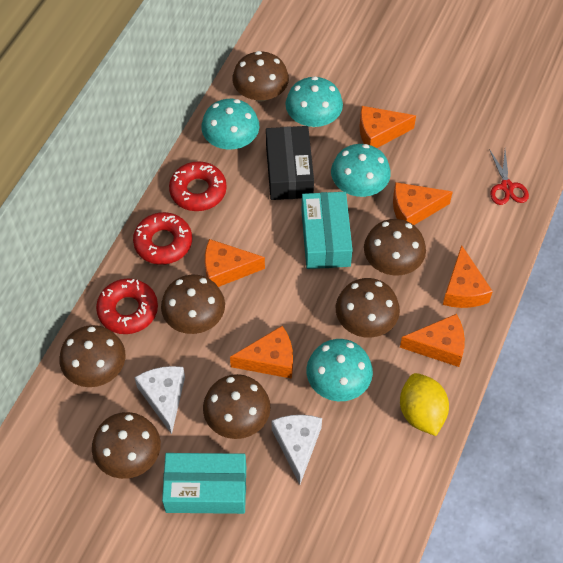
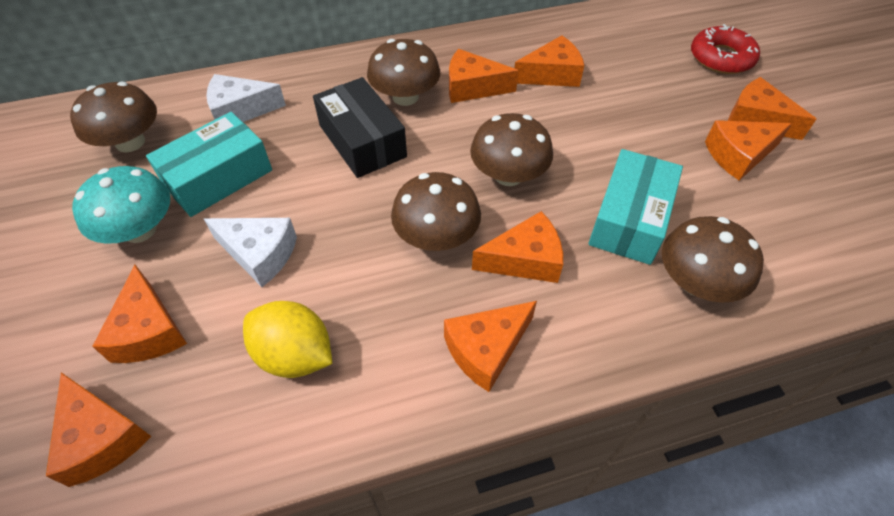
brown mushroom: 7 -> 5
orange cheese: 6 -> 8
red donut: 3 -> 1
red scissors: 1 -> 0
turquoise mushroom: 4 -> 1

